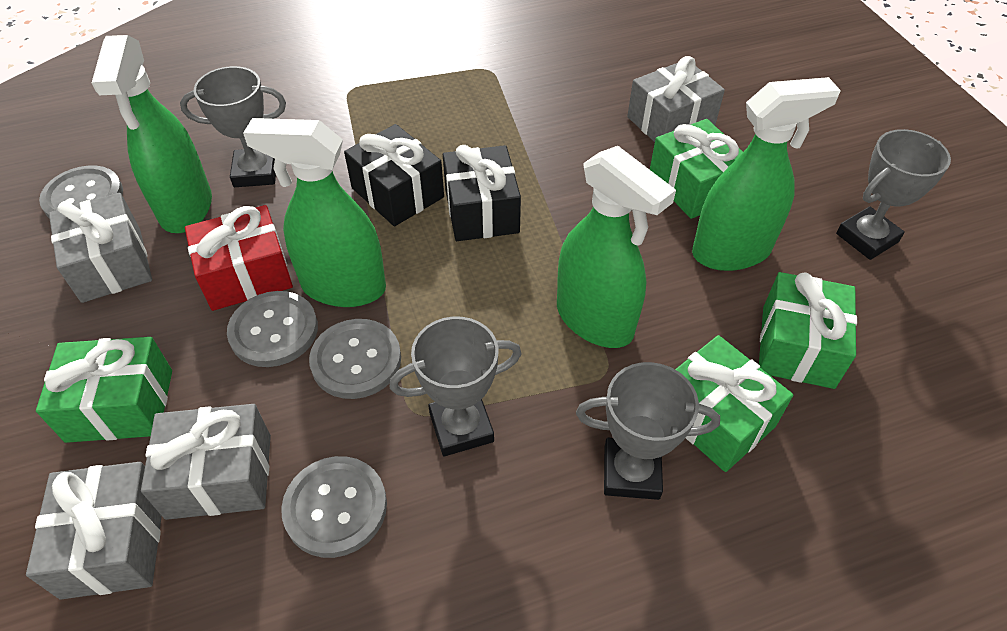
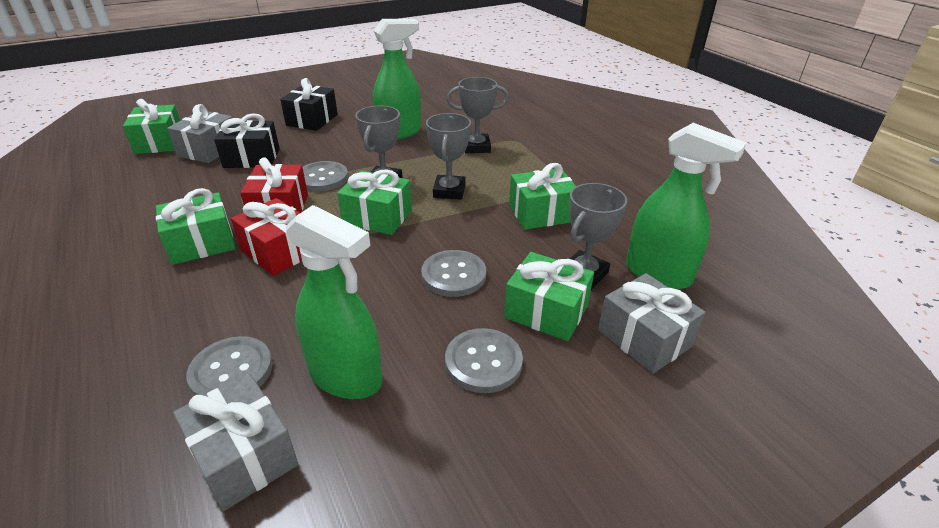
green gift: 4 -> 5
green spray bottle: 4 -> 3
grey gift: 4 -> 3
red gift: 1 -> 2

